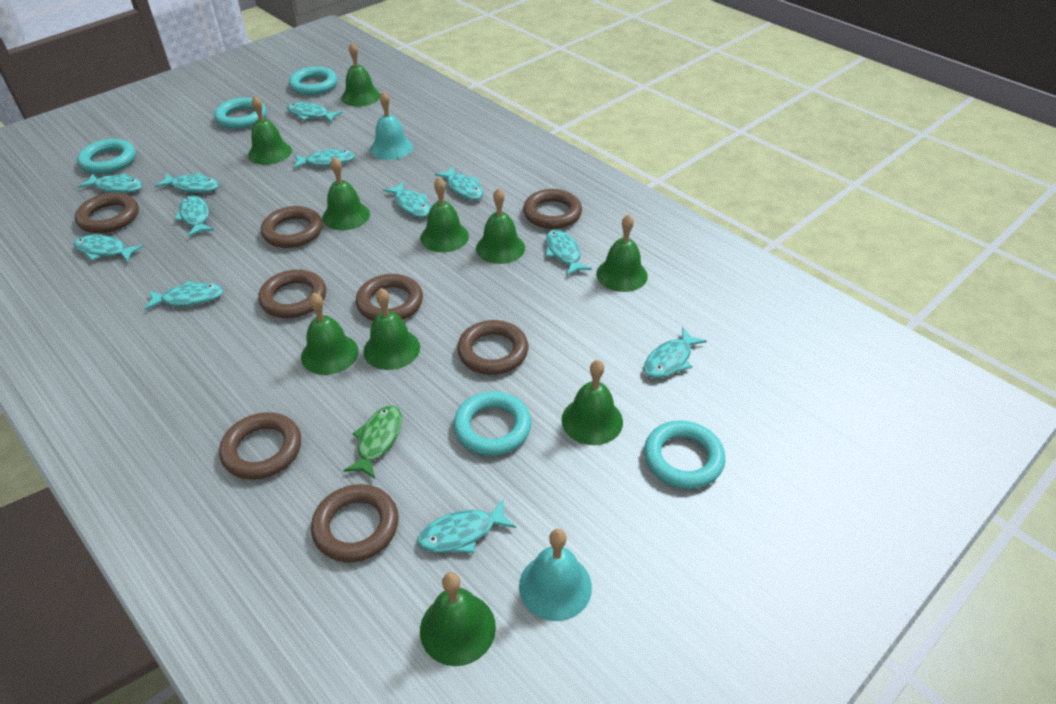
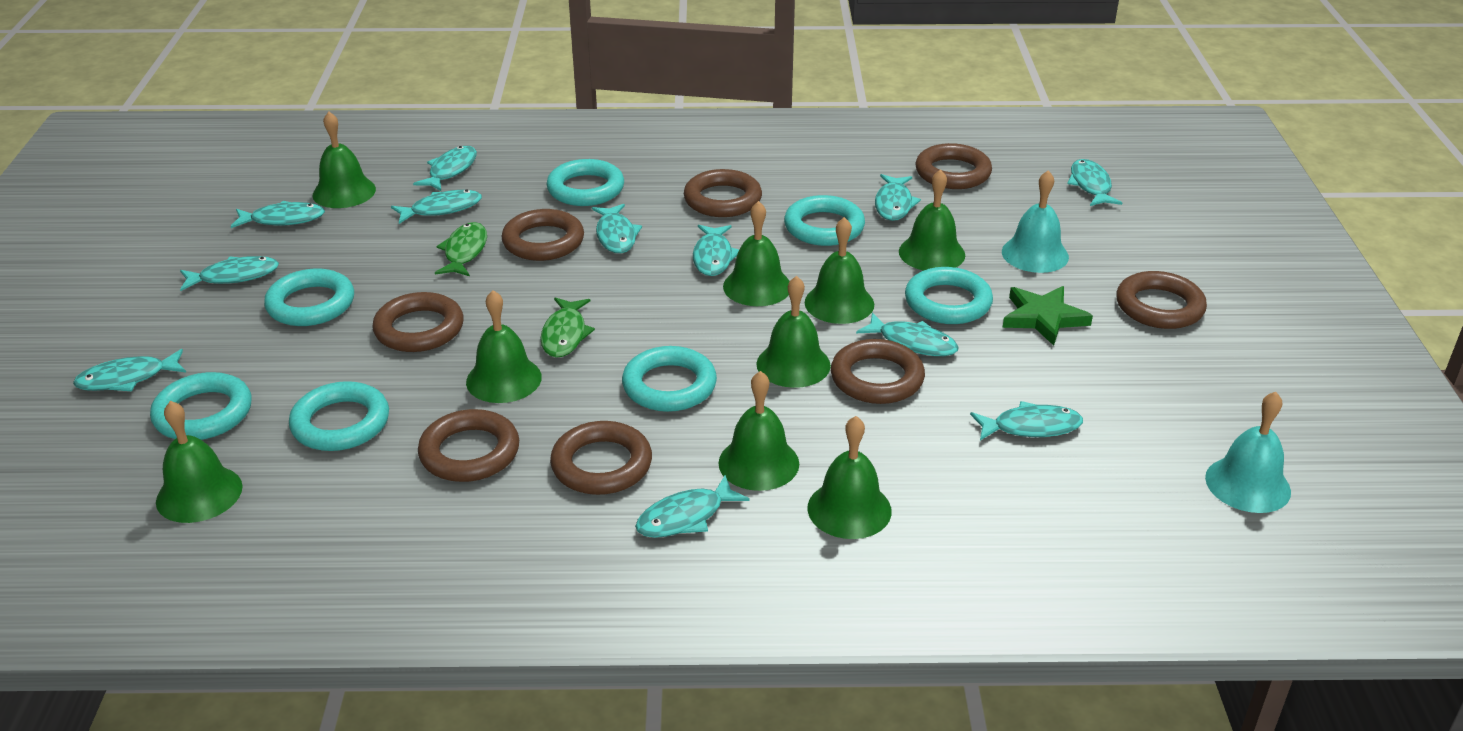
green bell: 10 -> 9
green fish: 1 -> 2
green star: 0 -> 1
turquoise ring: 5 -> 7

